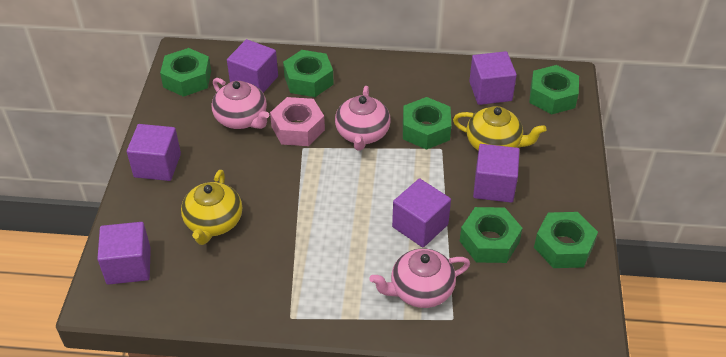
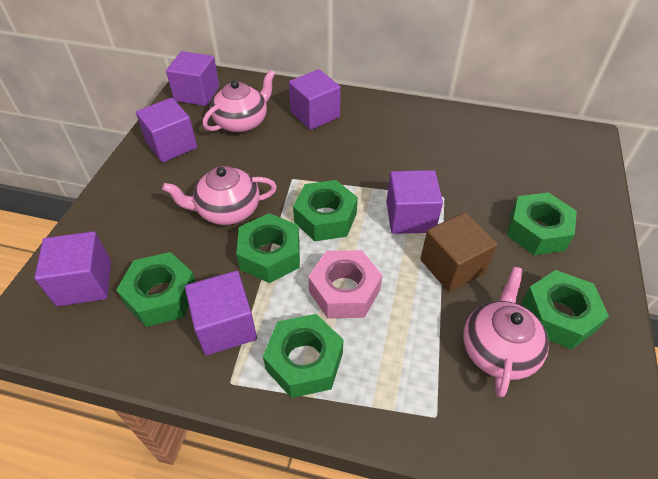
brown cube: 0 -> 1
yellow teapot: 2 -> 0

